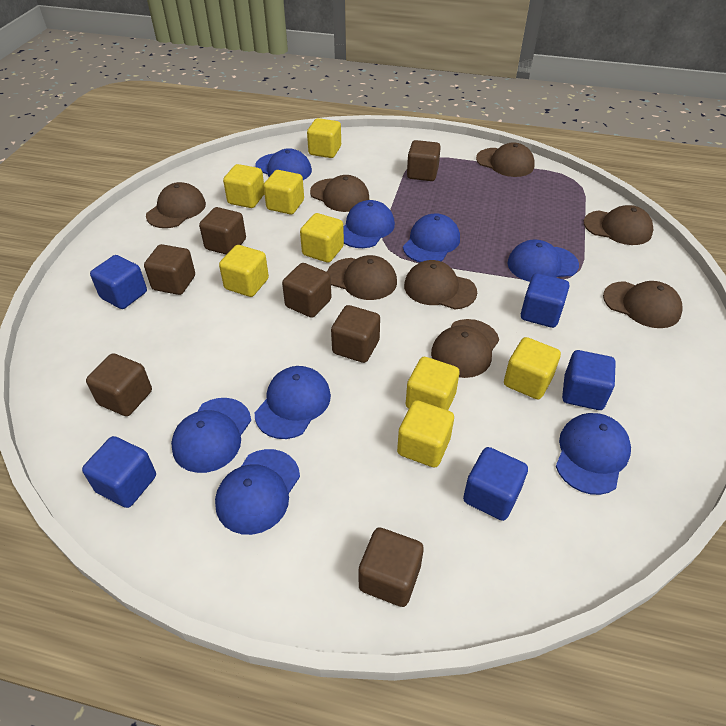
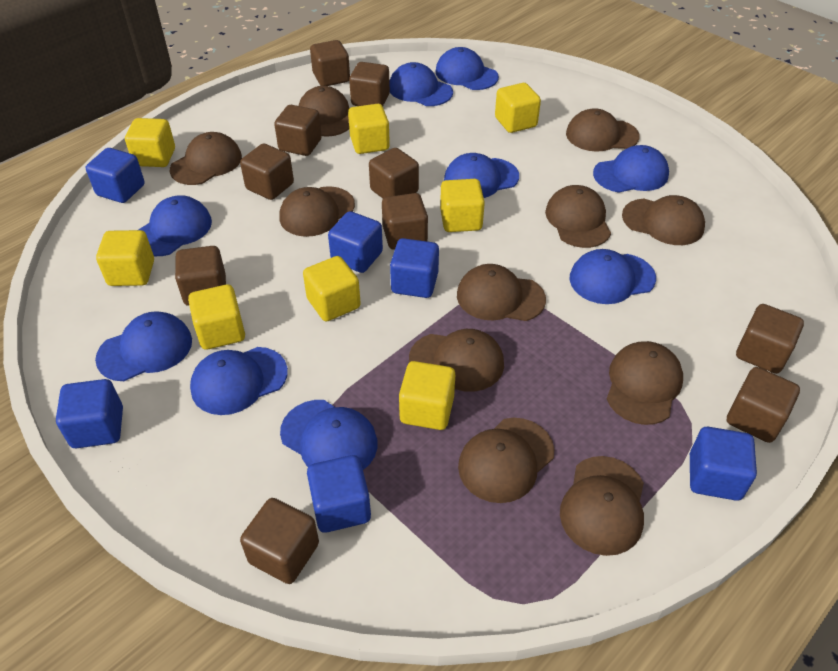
blue cap: 8 -> 9
blue cube: 5 -> 6
brown cap: 8 -> 11
brown cube: 7 -> 10

